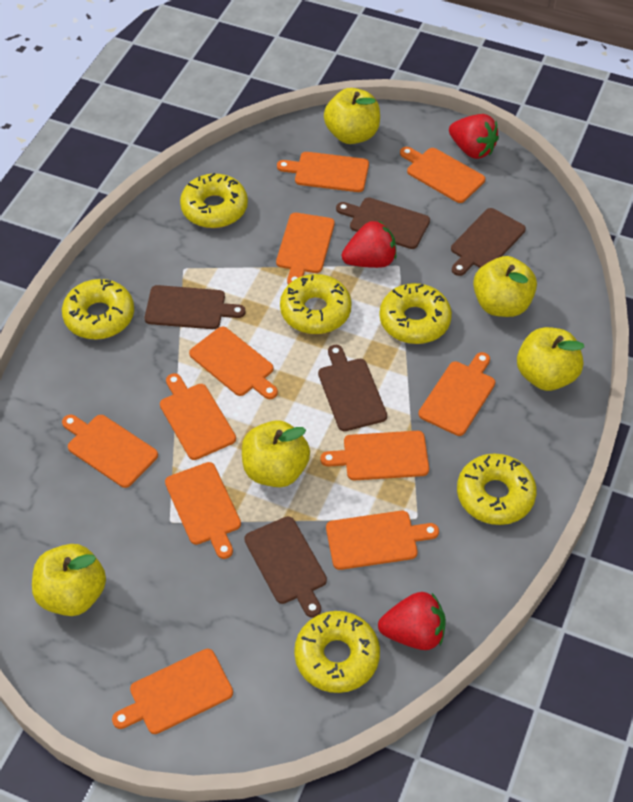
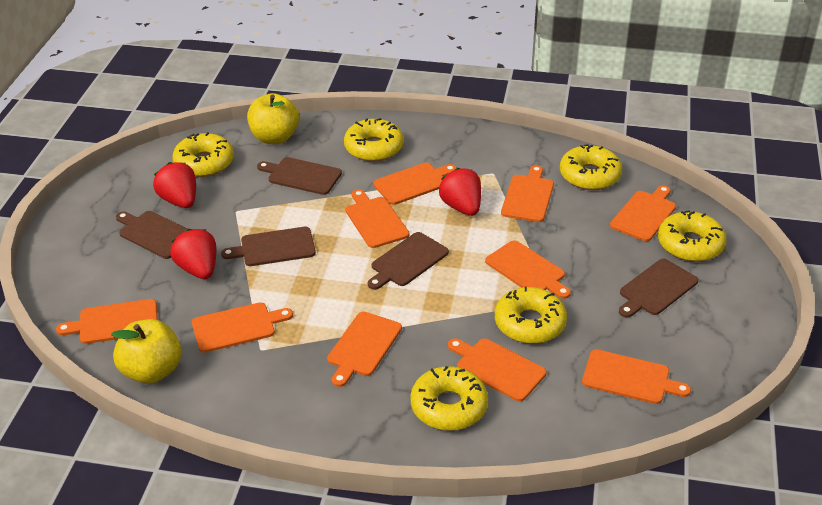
orange cutting board: 11 -> 10
yellow apple: 5 -> 2

